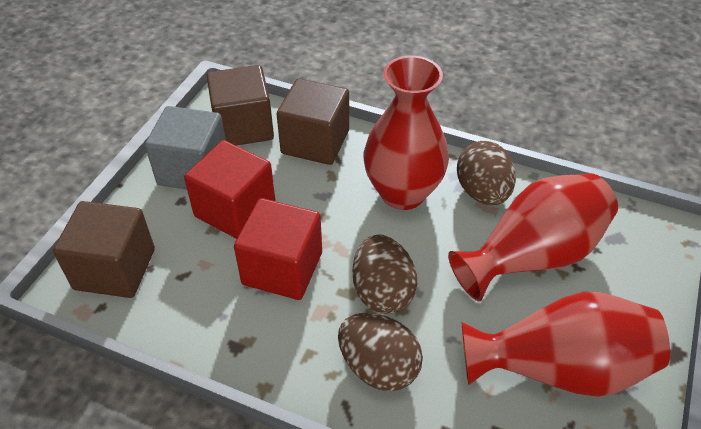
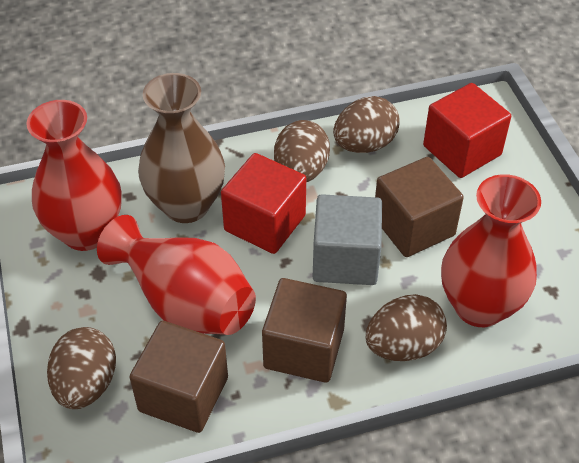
brown egg: 3 -> 4
brown vase: 0 -> 1

